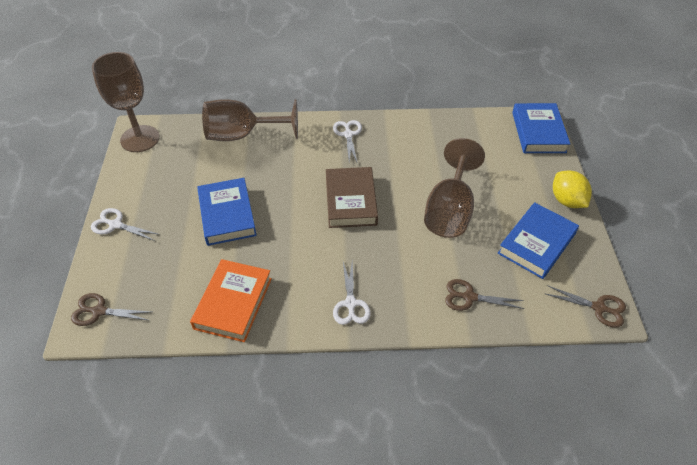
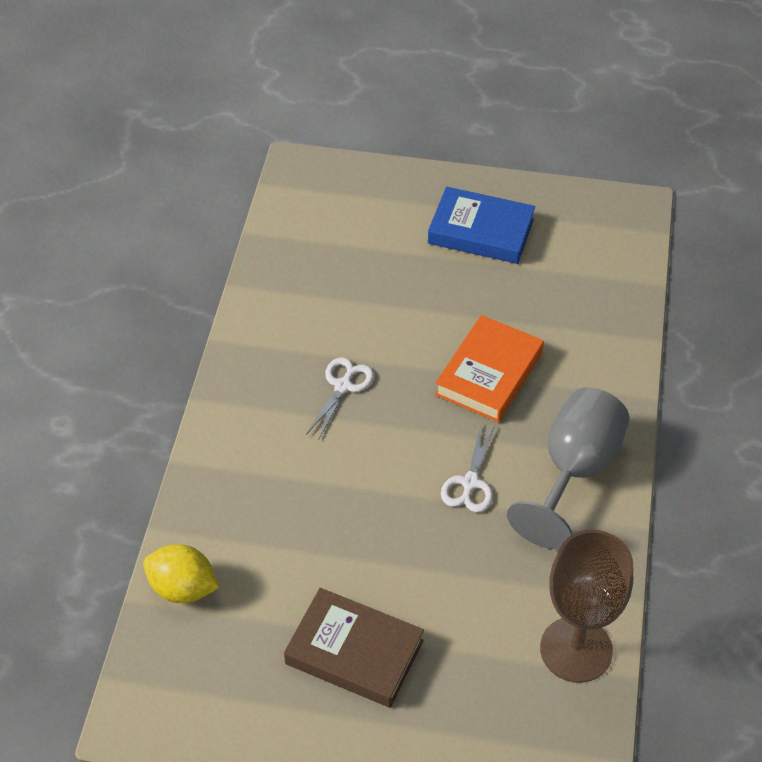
blue book: 3 -> 1
brown goblet: 3 -> 1
brown scissors: 3 -> 0
grey goblet: 0 -> 1
white scissors: 3 -> 2

